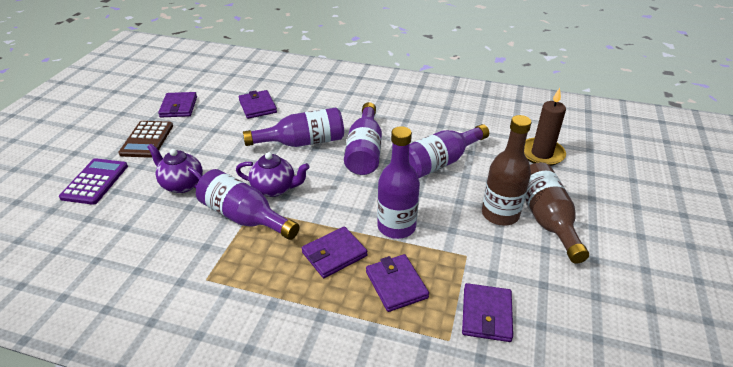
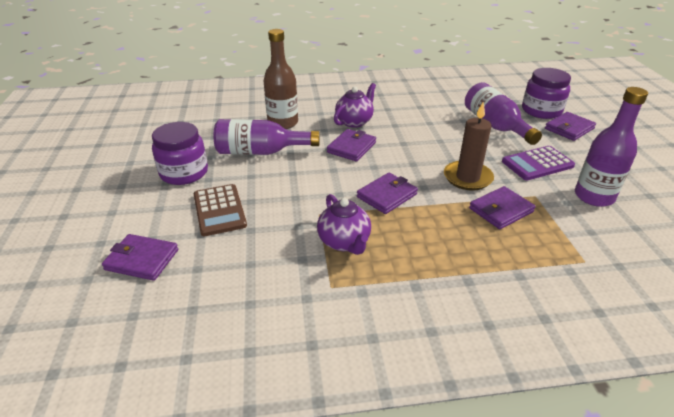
brown bottle: 2 -> 1
purple bottle: 5 -> 3
purple jar: 0 -> 2

